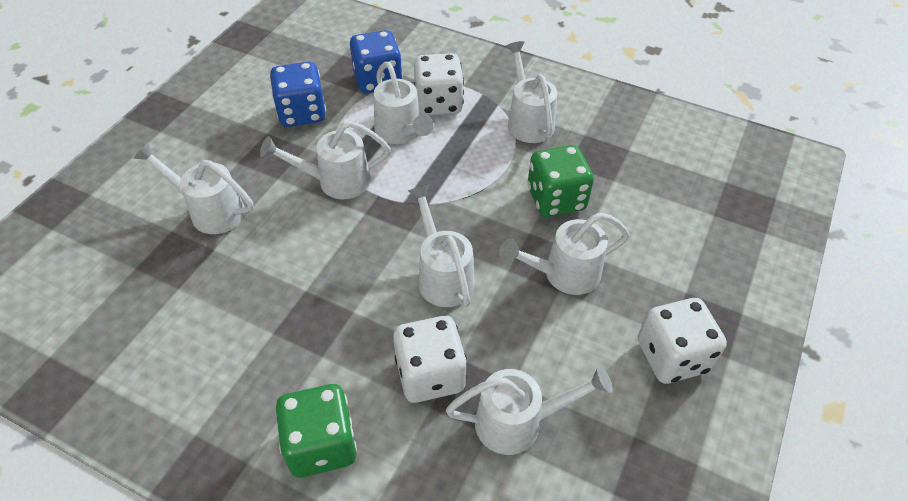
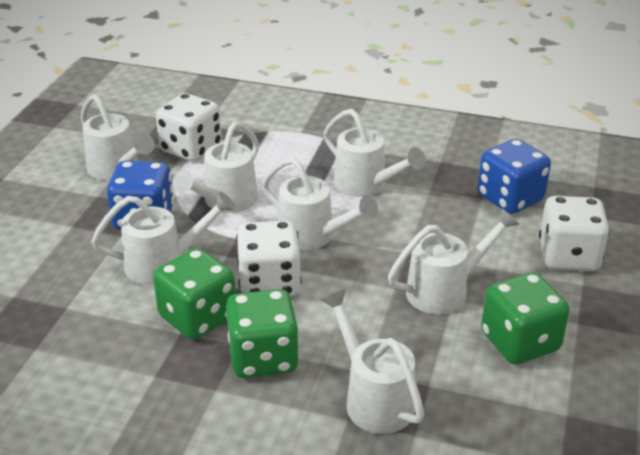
green dice: 2 -> 3

